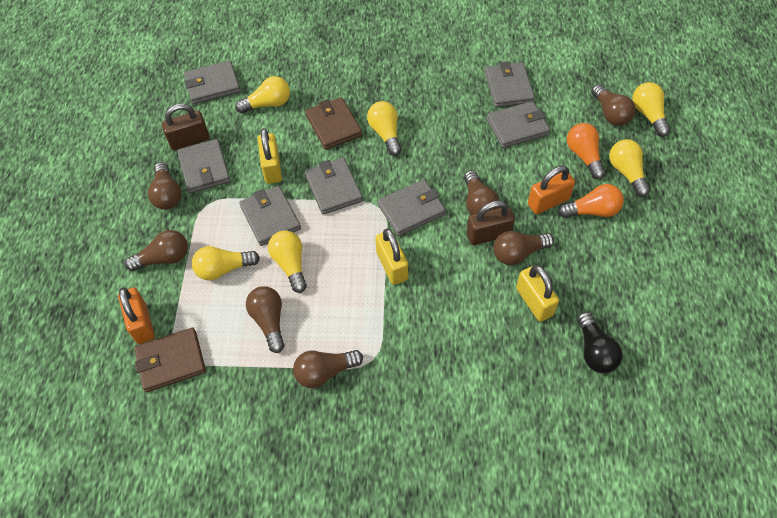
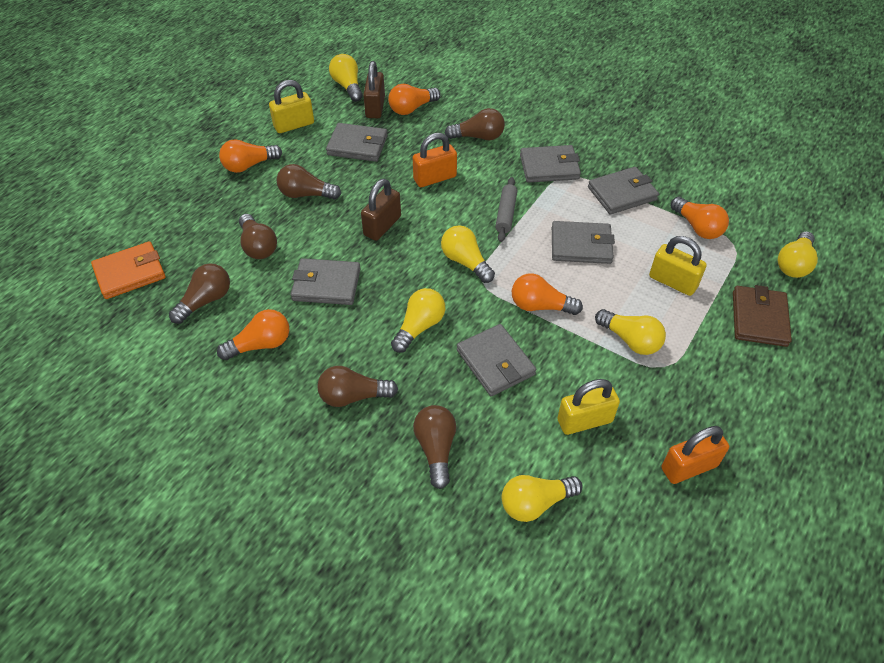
black light bulb: 1 -> 0
brown light bulb: 7 -> 6
brown wallet: 2 -> 1
grey rolling pin: 0 -> 1
grey wallet: 7 -> 6
orange light bulb: 2 -> 5
orange wallet: 0 -> 1

